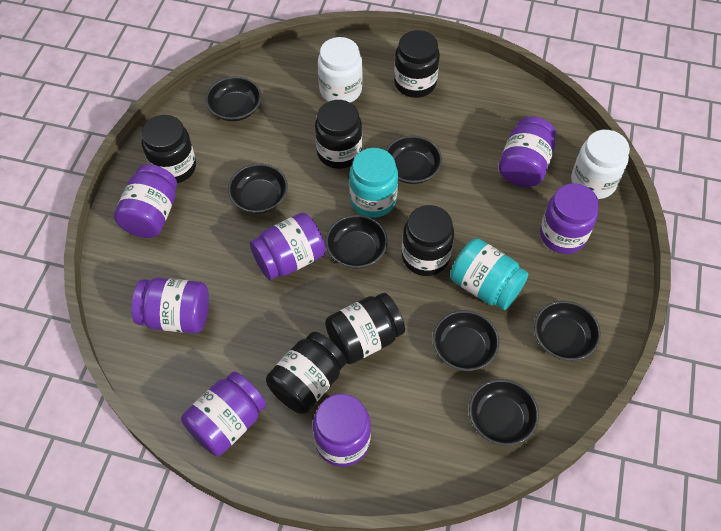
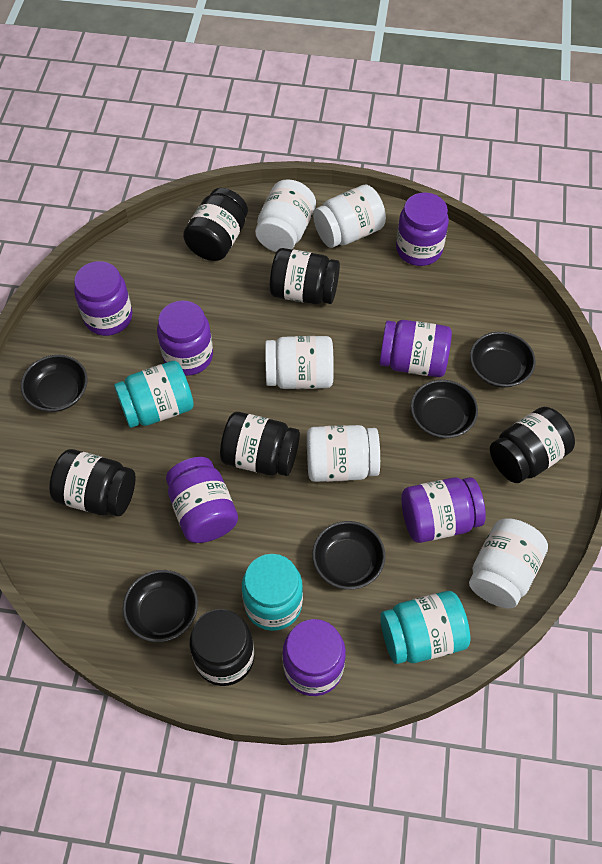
black bowl: 7 -> 5
turquoise jar: 2 -> 3
white jar: 2 -> 5

